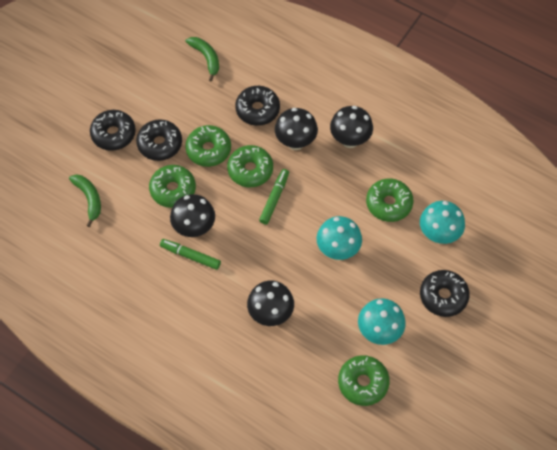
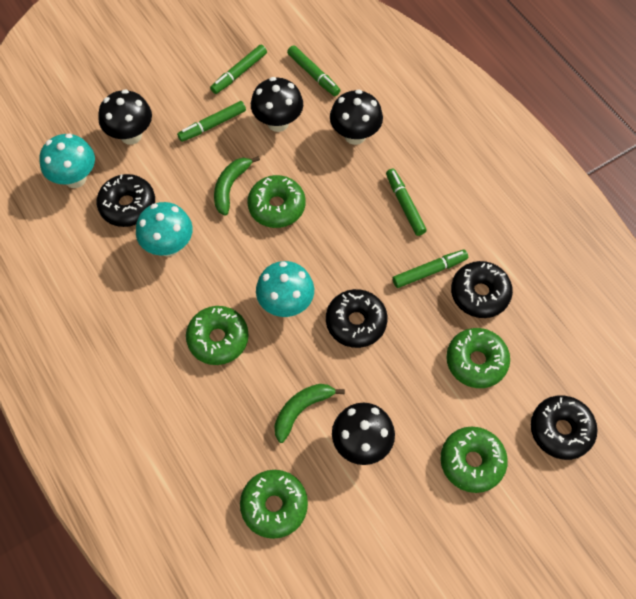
green marker: 2 -> 5

